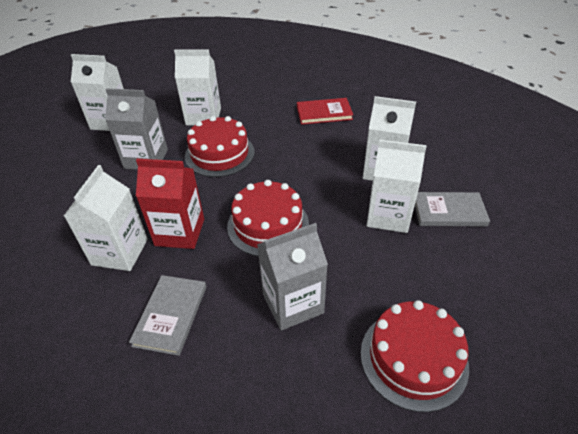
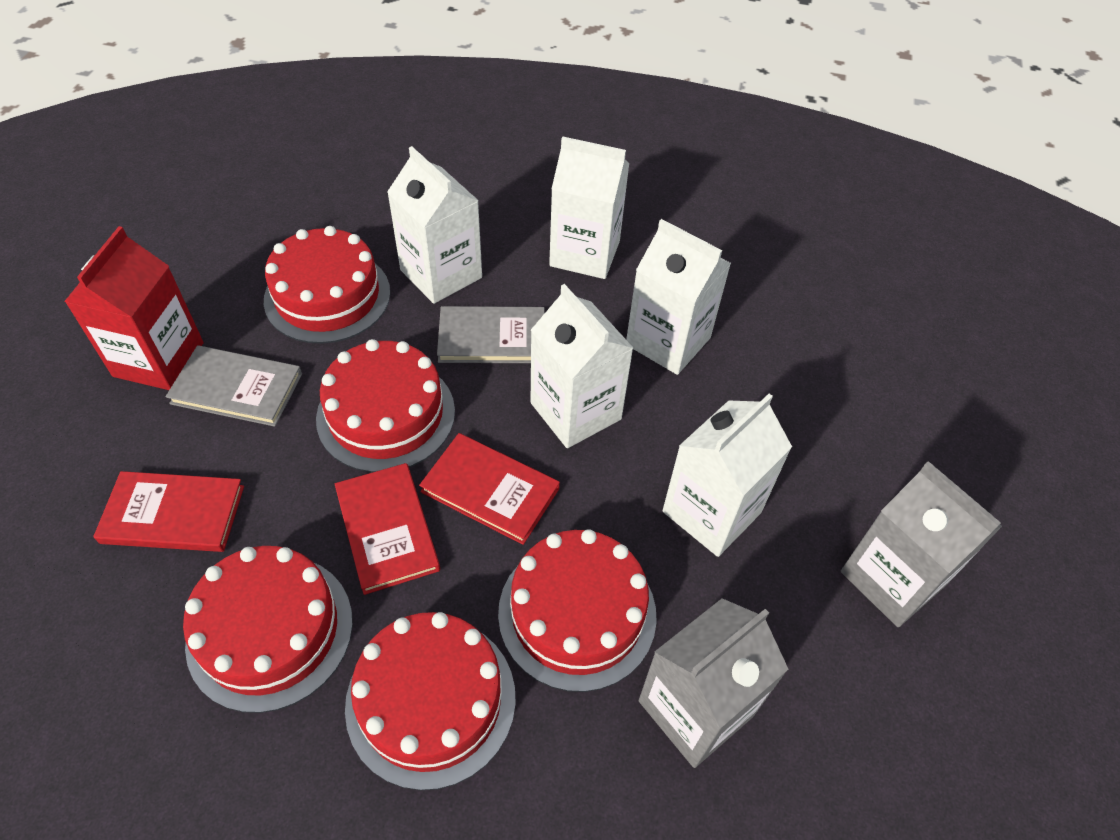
red book: 1 -> 3
red cake: 3 -> 5

